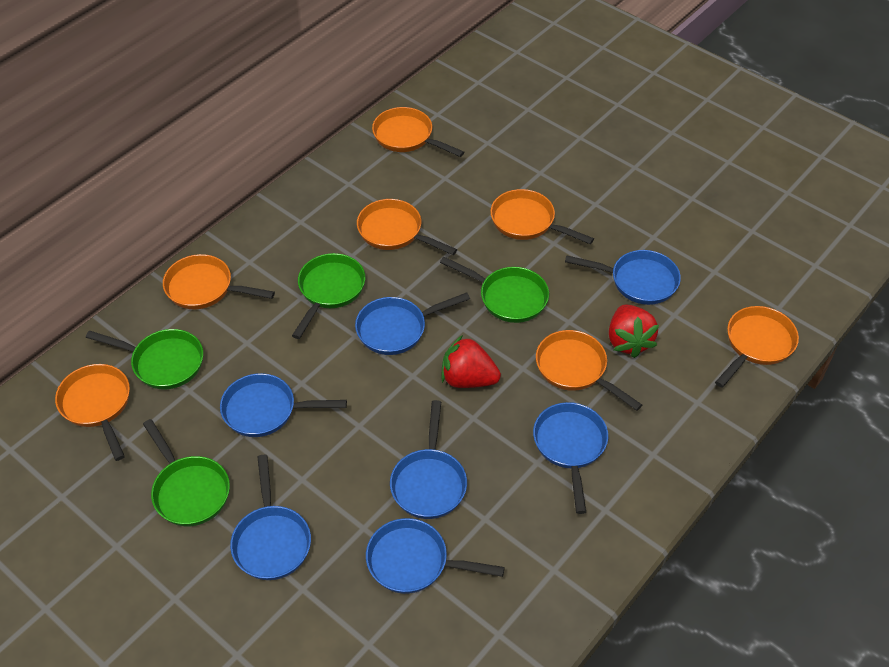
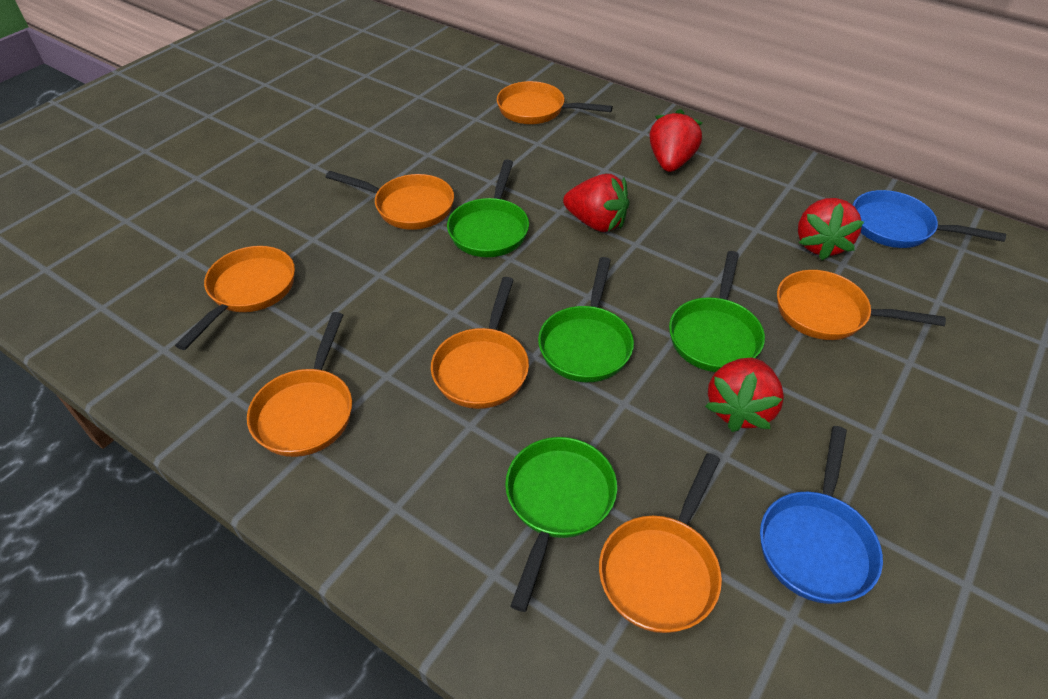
blue pan: 7 -> 2
red strawberry: 2 -> 4

